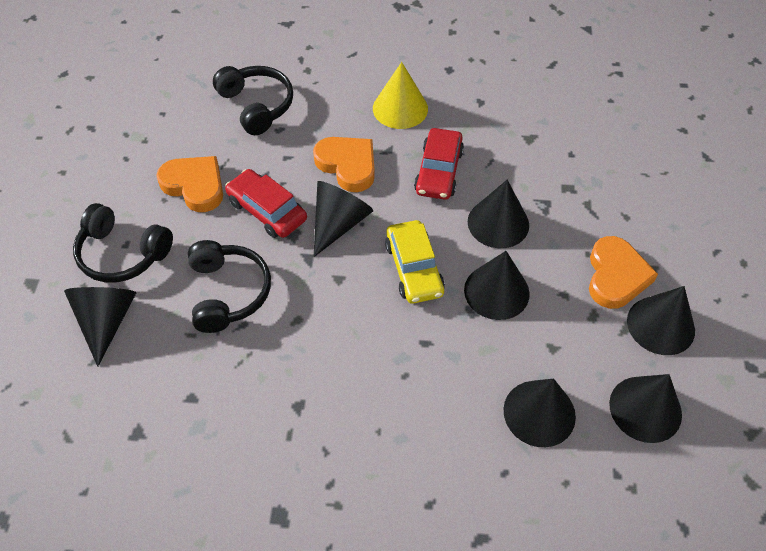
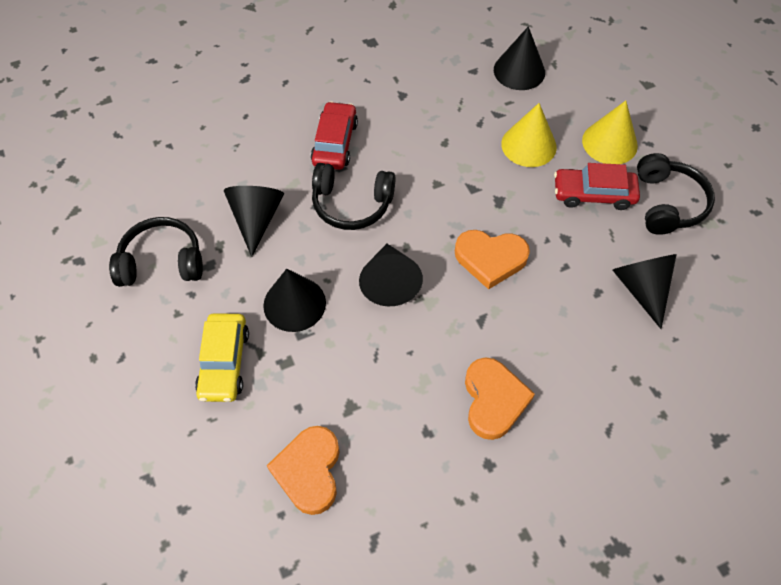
black cone: 7 -> 5
yellow cone: 1 -> 2

